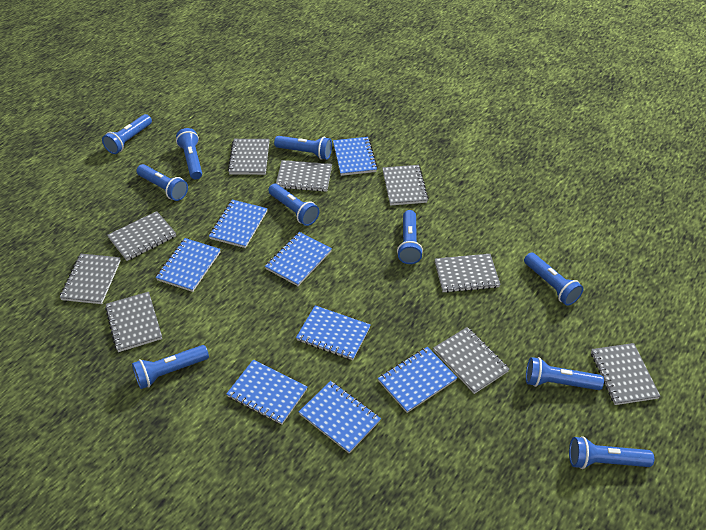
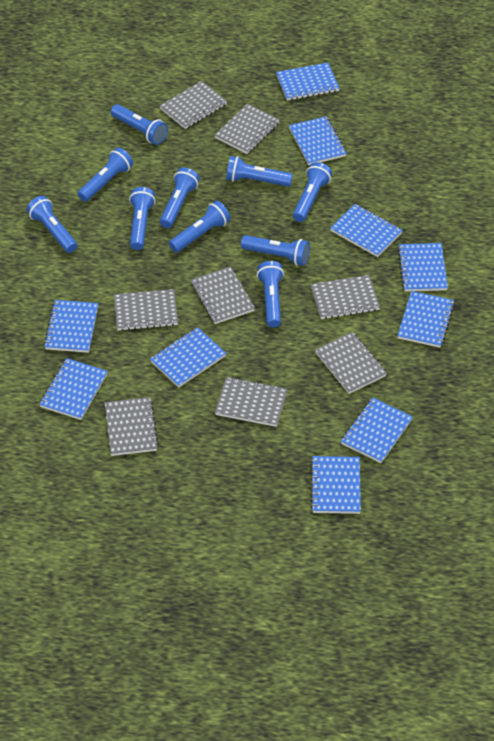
blue notebook: 8 -> 10
grey notebook: 9 -> 8

